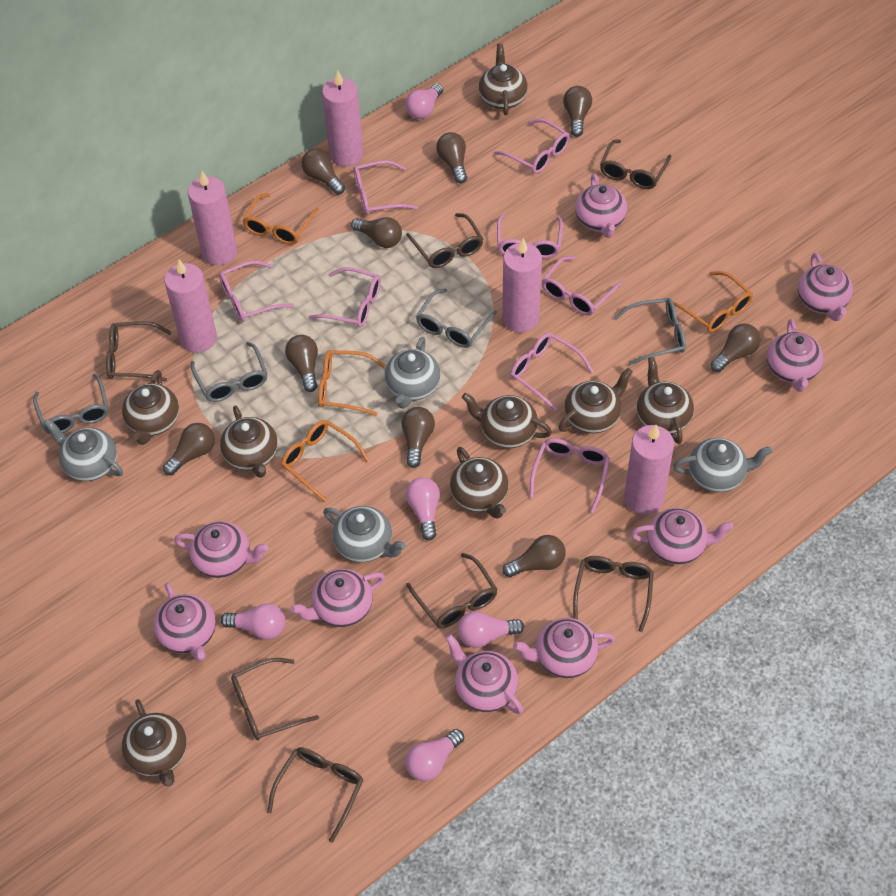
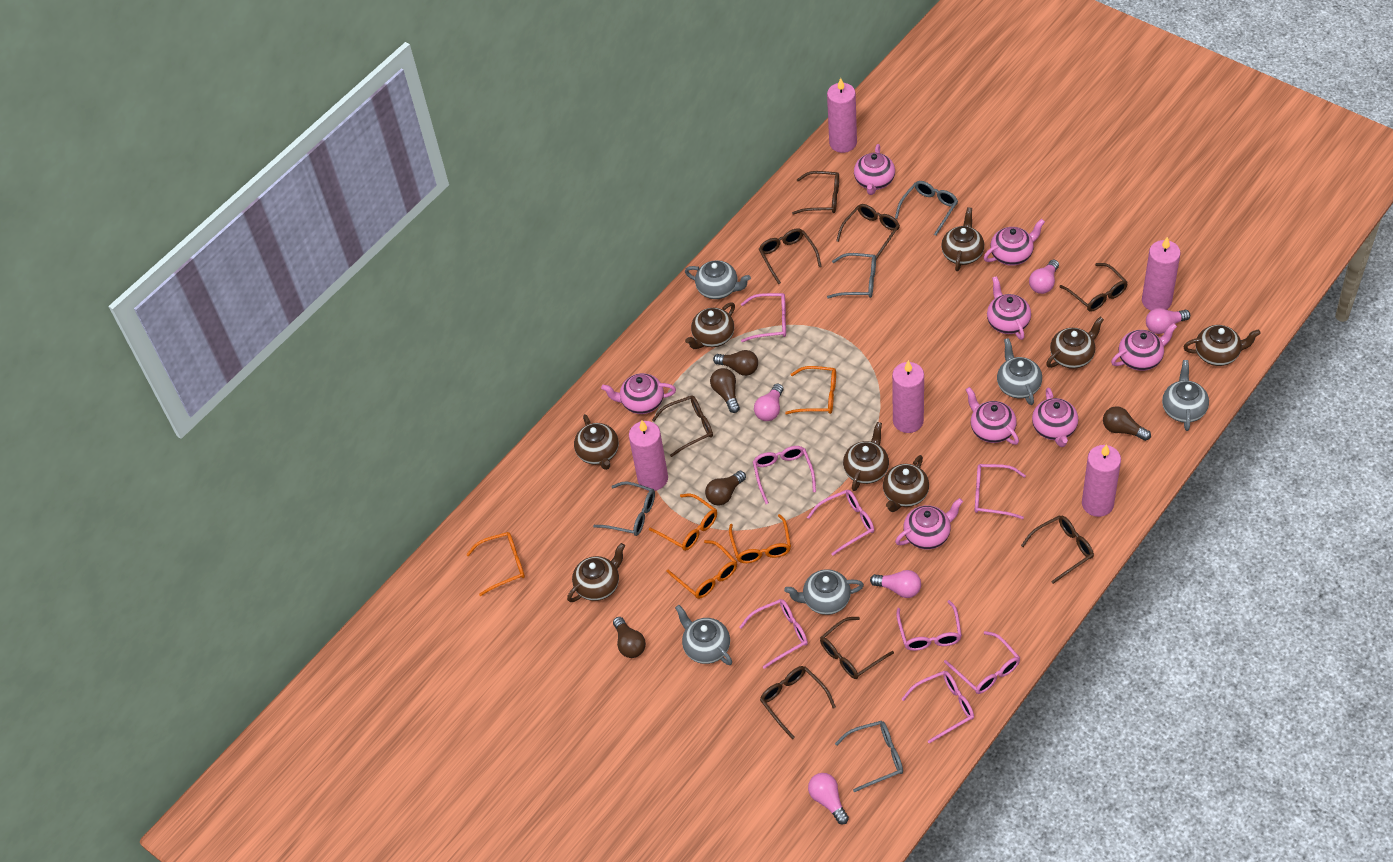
brown glasses: 7 -> 8
brown light bulb: 9 -> 5
grey teapot: 4 -> 5
orange glasses: 4 -> 5
pink teapot: 9 -> 8

